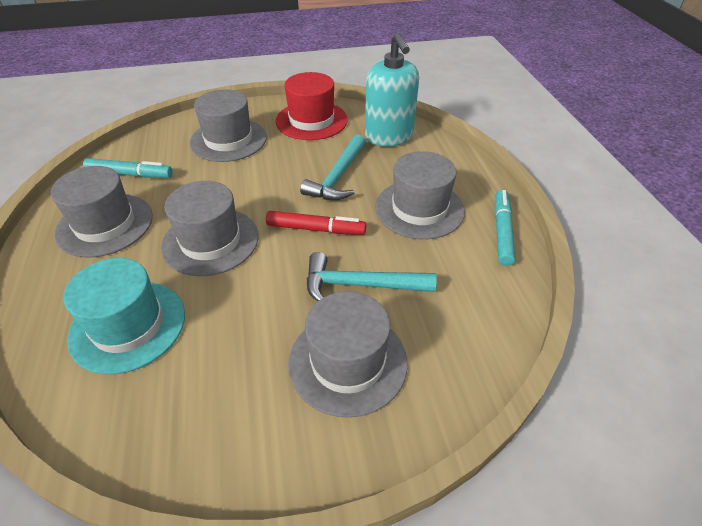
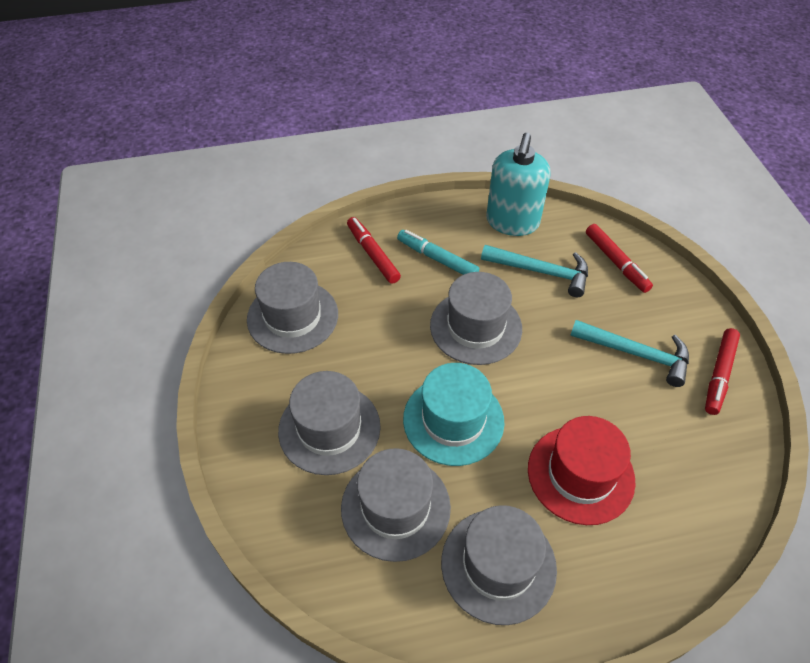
red marker: 1 -> 3
turquoise marker: 2 -> 1

